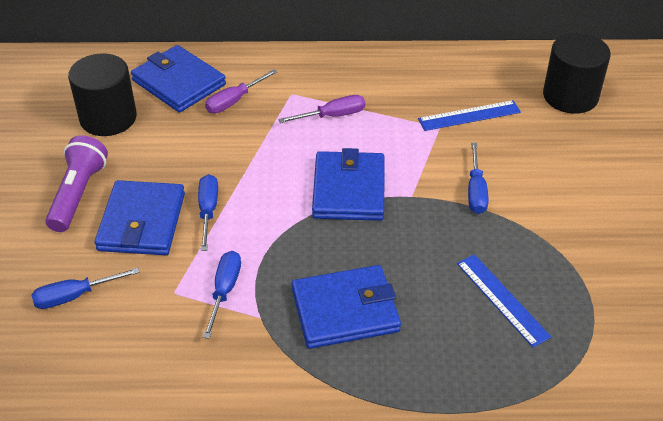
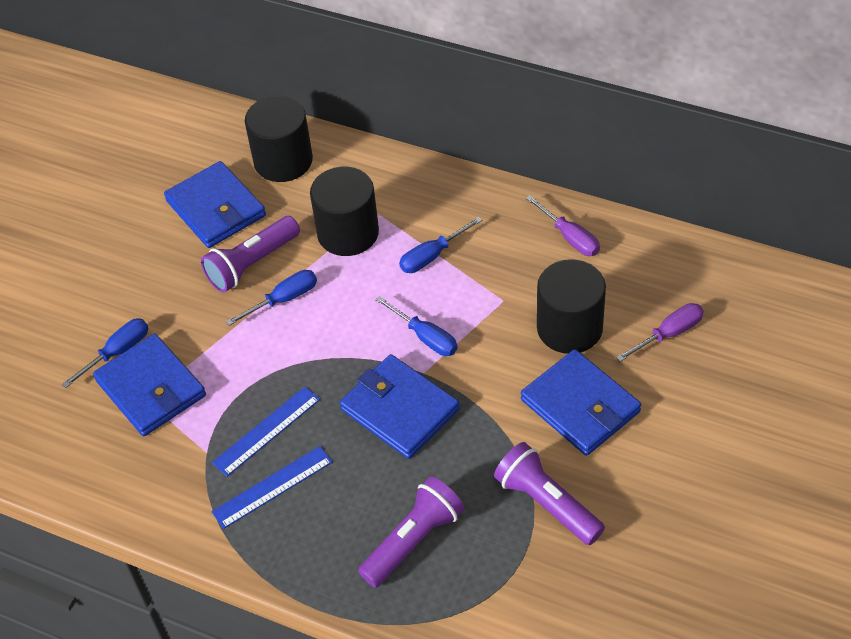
black cylinder: 2 -> 3
purple flashlight: 1 -> 3

